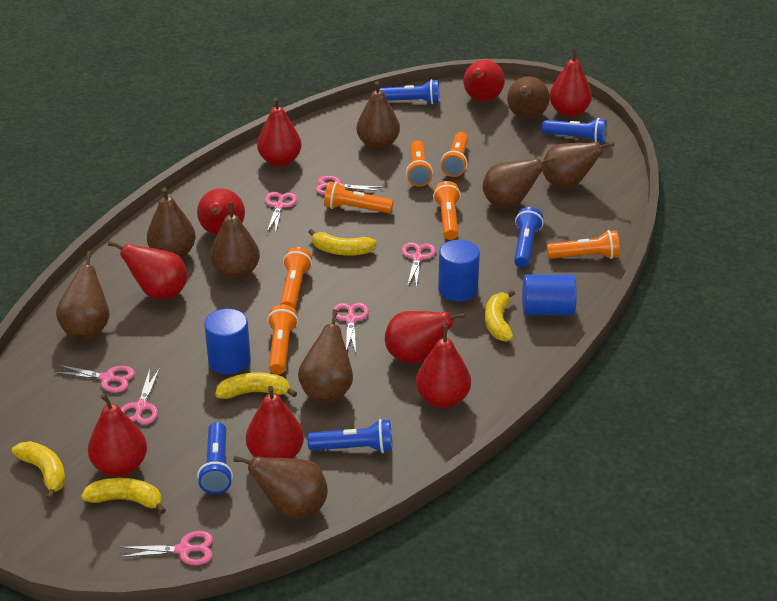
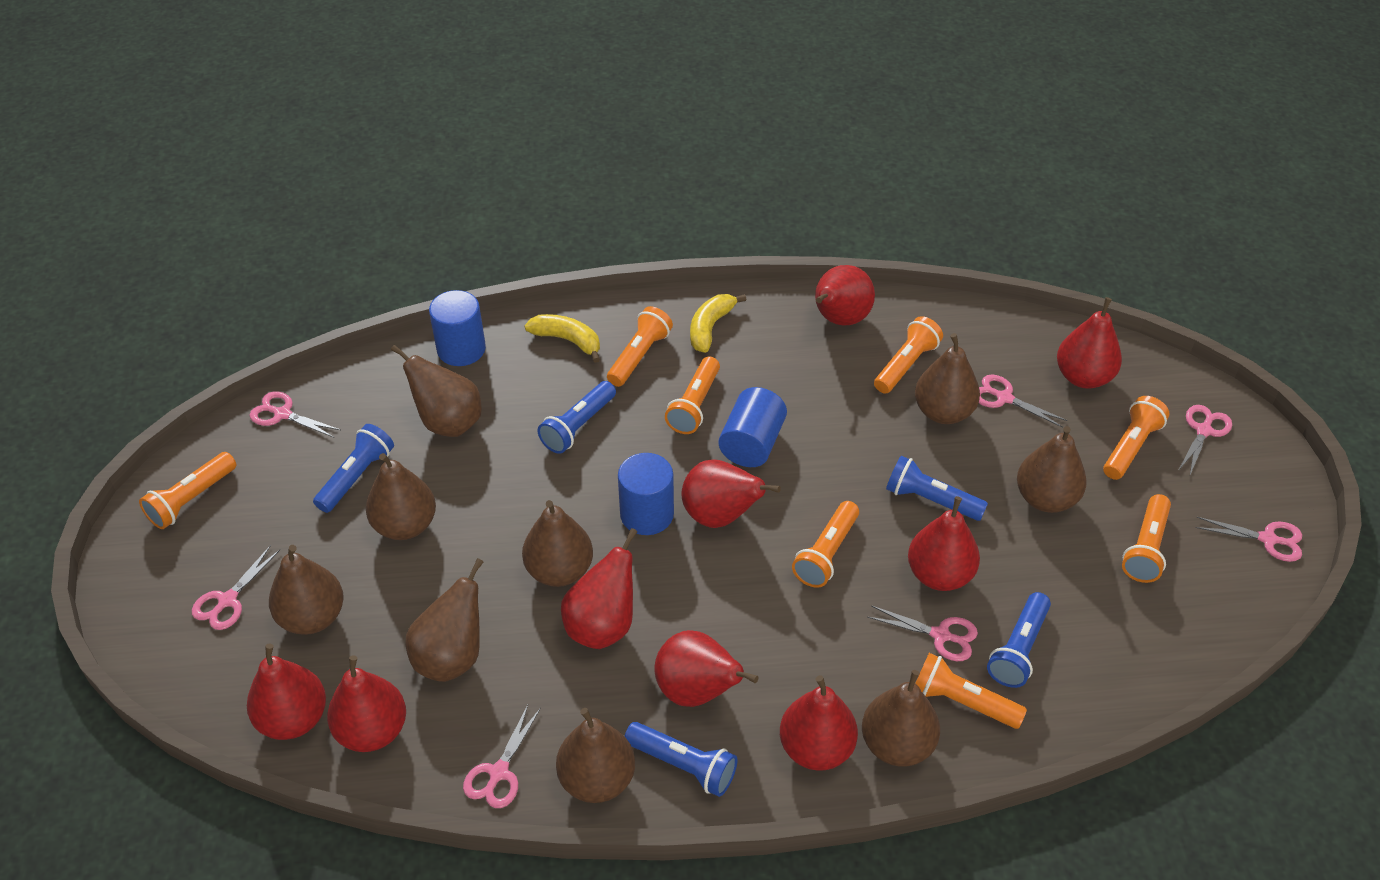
orange flashlight: 7 -> 8
yellow banana: 5 -> 2

